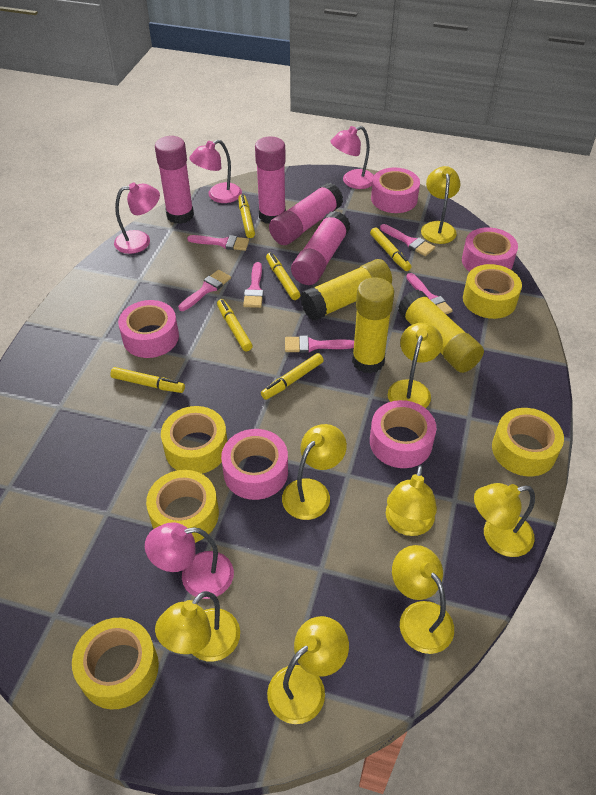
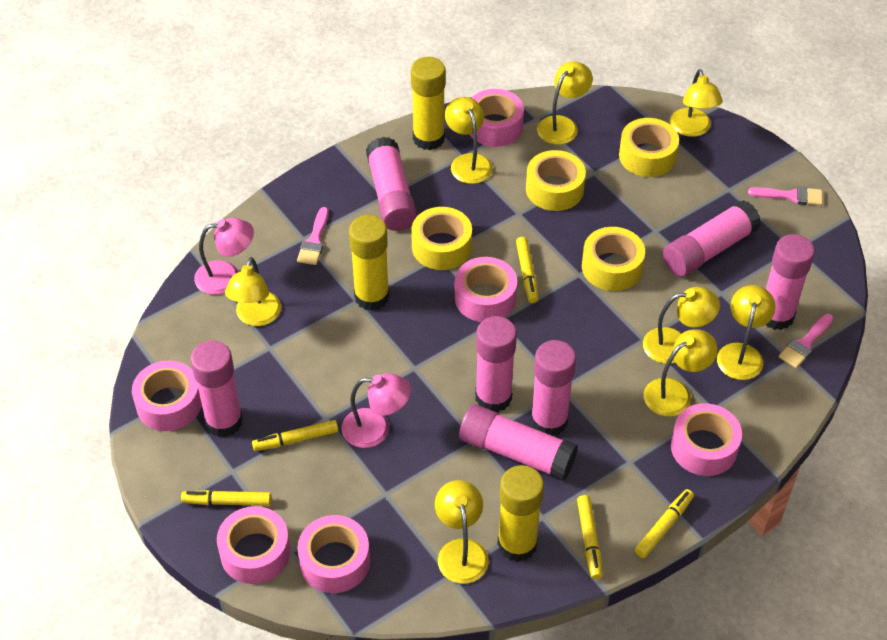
pink brush: 6 -> 3
pink glue stick: 4 -> 7
pink lamp: 4 -> 2
pink tape: 5 -> 6
yellow marker: 6 -> 5
yellow tape: 5 -> 4

